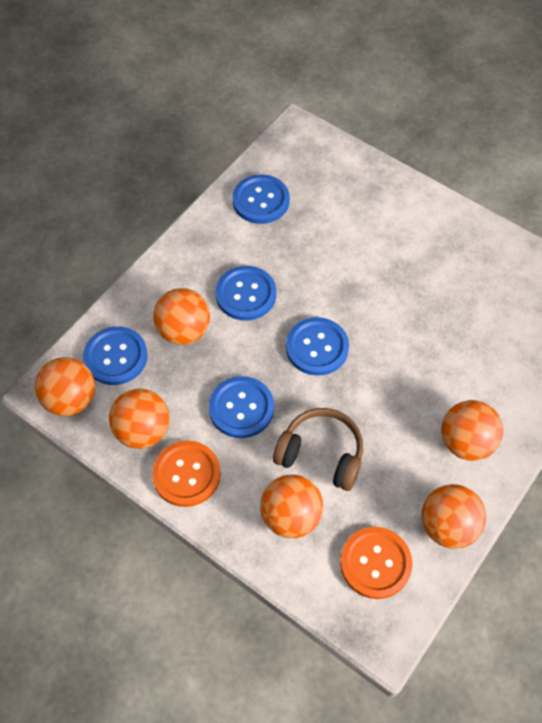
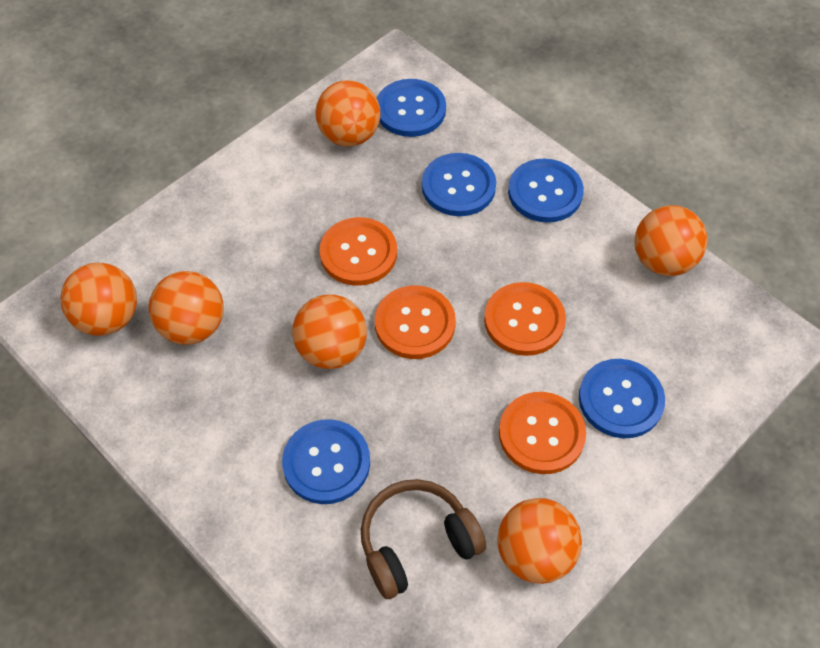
orange button: 2 -> 4

